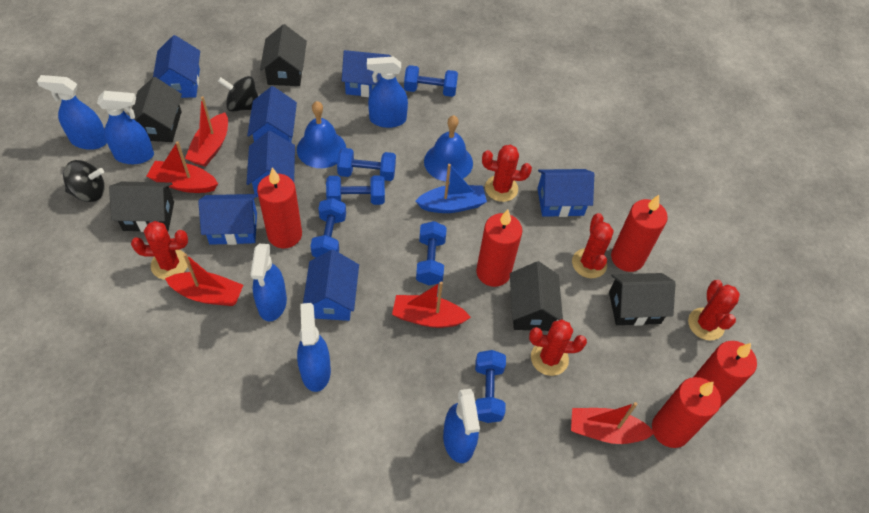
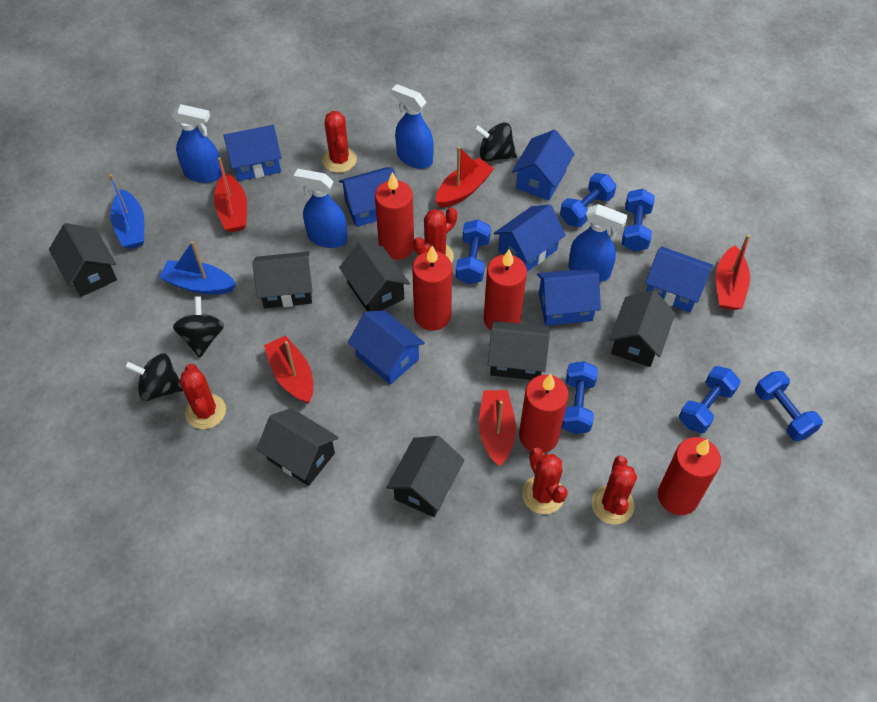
black house: 5 -> 7
black spinning top: 2 -> 3
blue bell: 2 -> 0
blue boat: 1 -> 2
blue spray bottle: 6 -> 4

